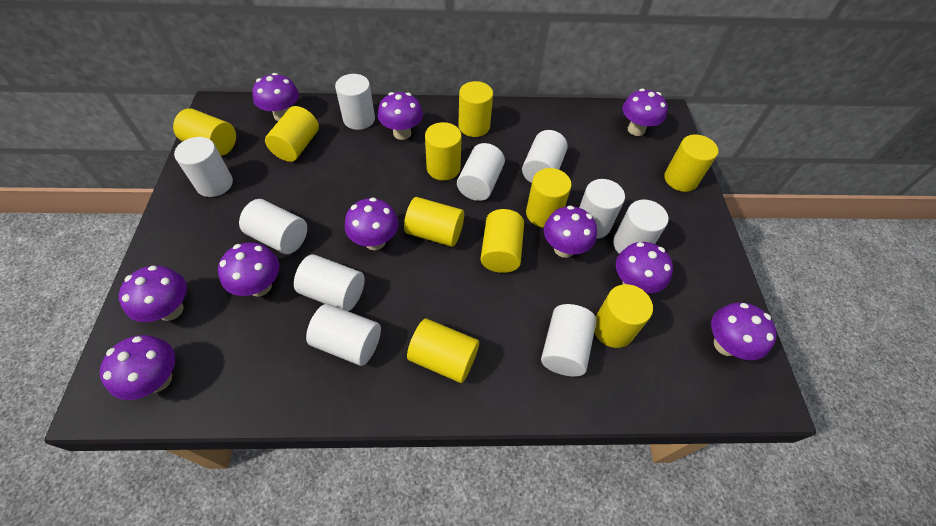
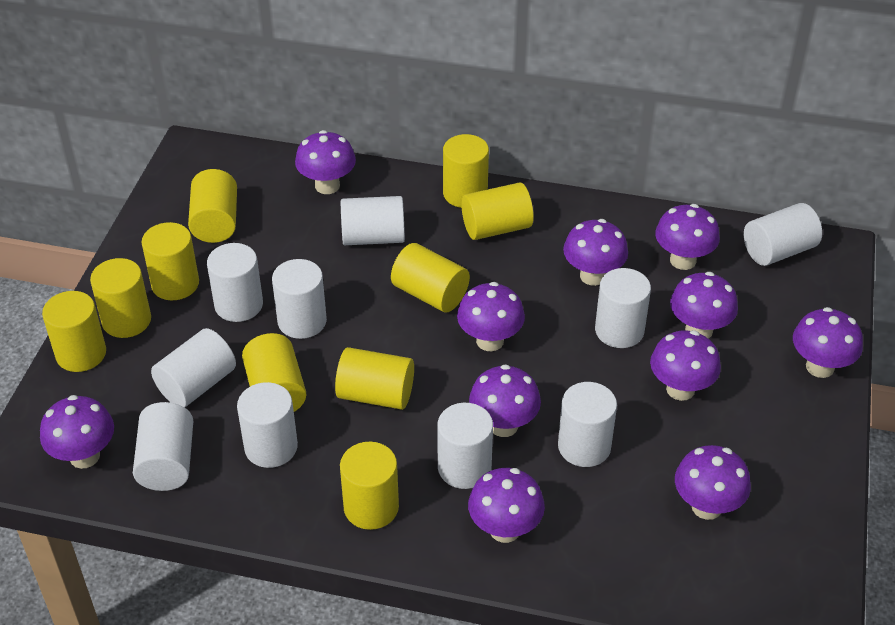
purple mushroom: 10 -> 11

